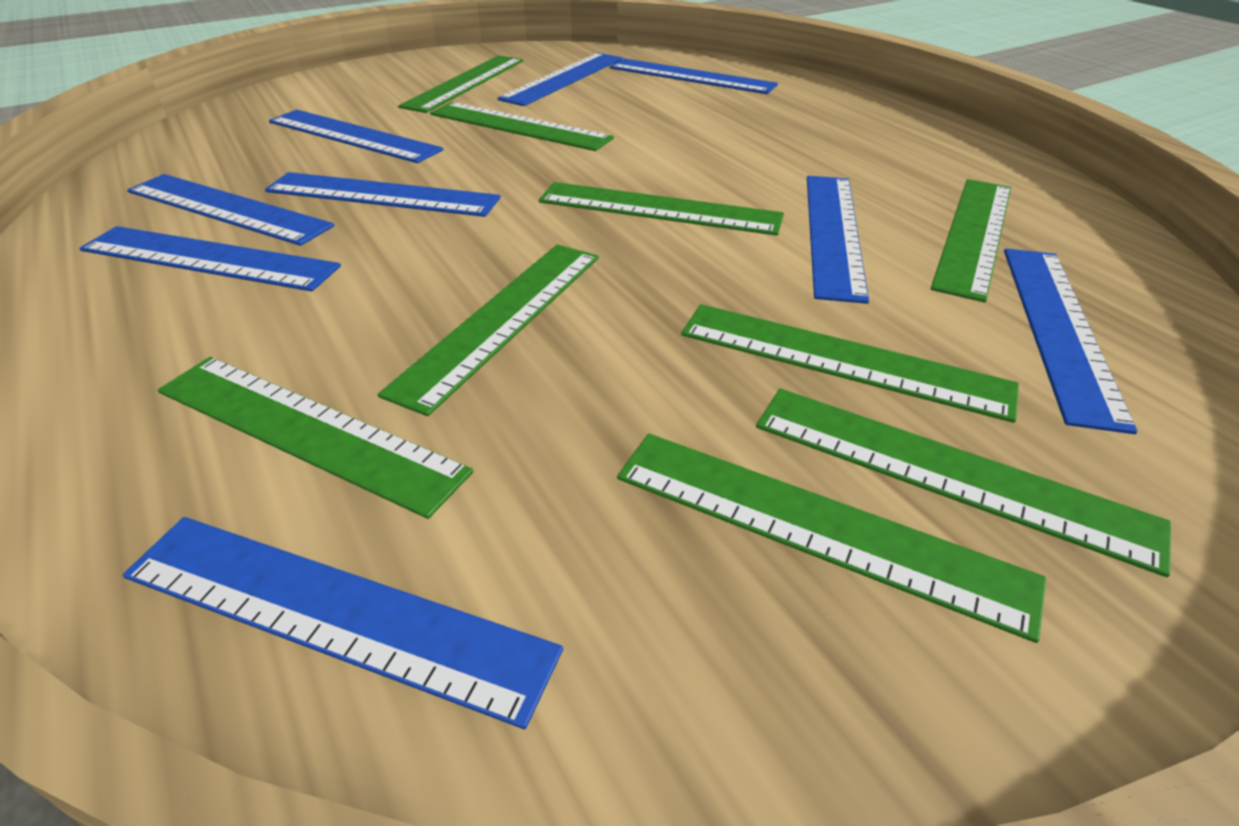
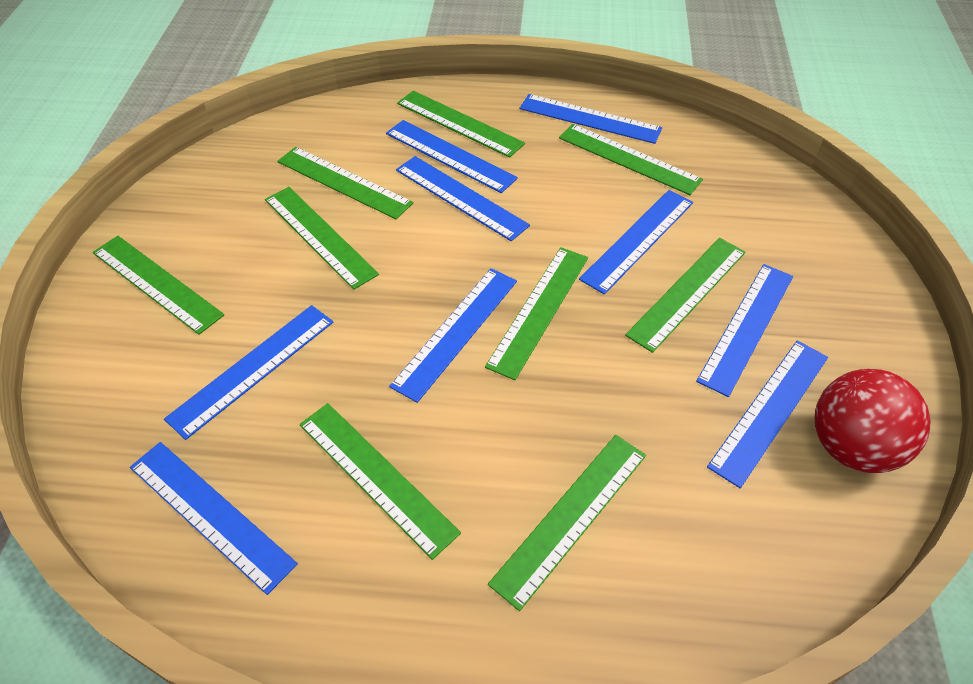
red ball: 0 -> 1

